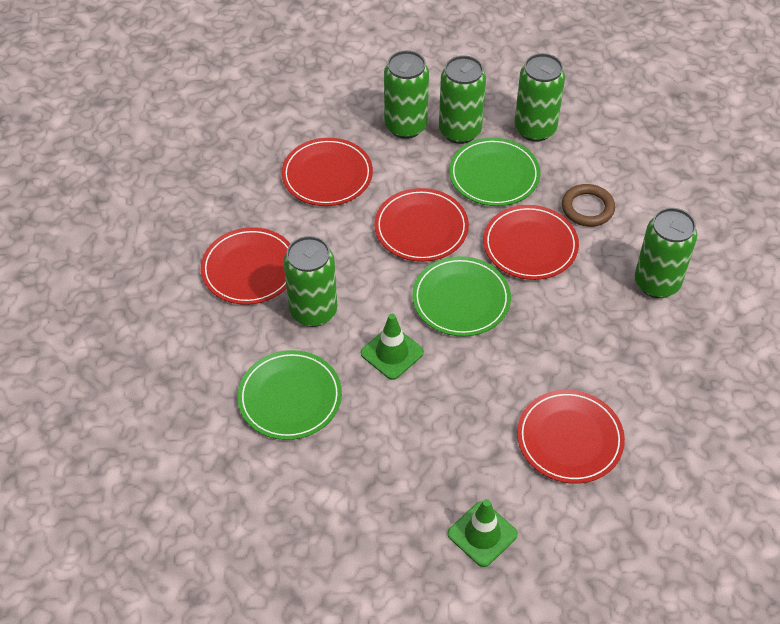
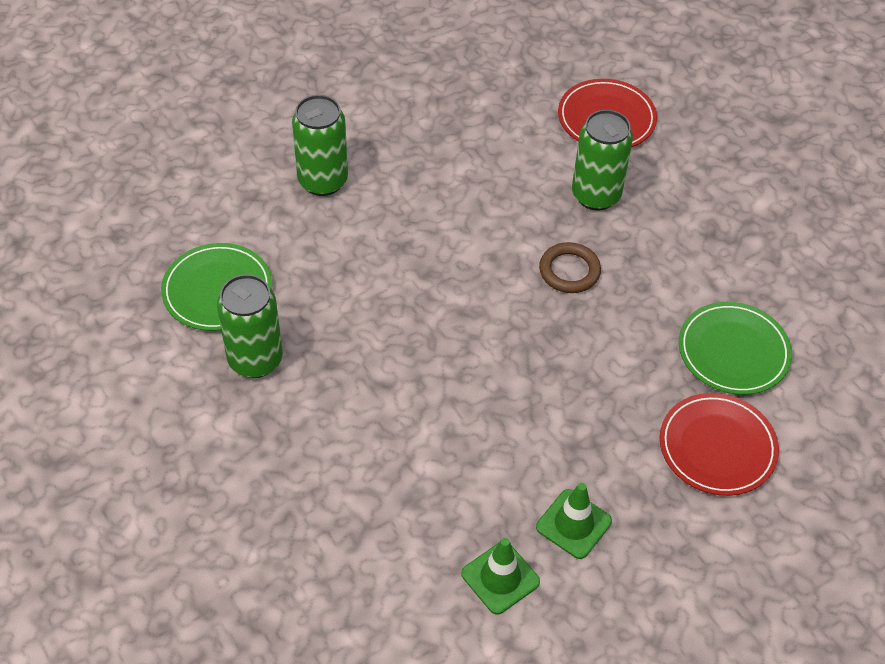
green can: 5 -> 3
green plate: 3 -> 2
red plate: 5 -> 2

